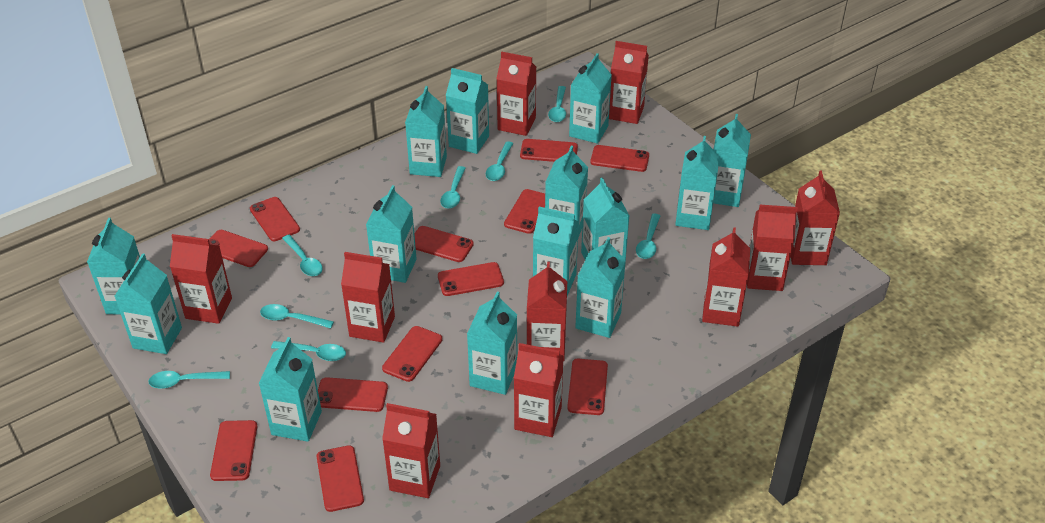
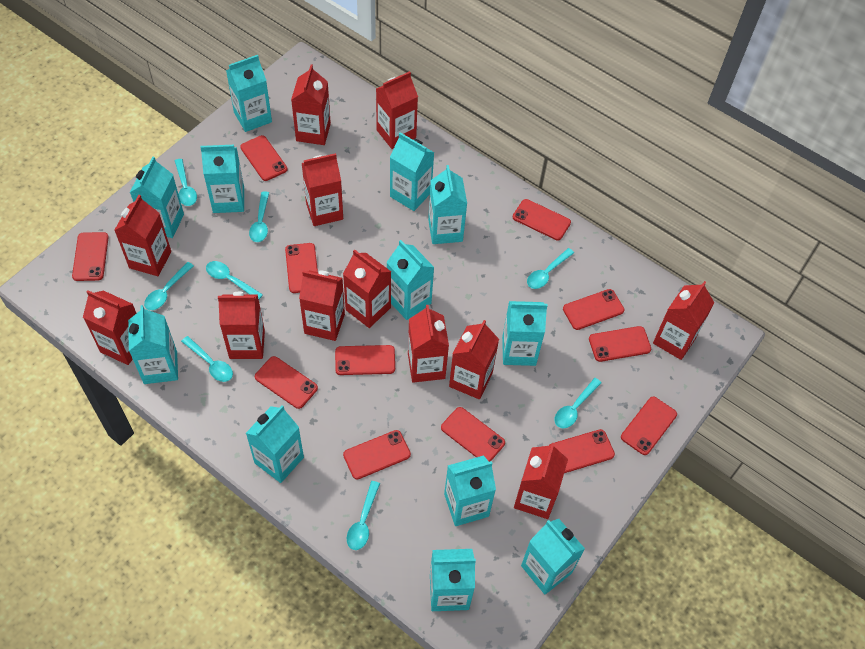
red carton: 10 -> 12
turquoise carton: 14 -> 12

